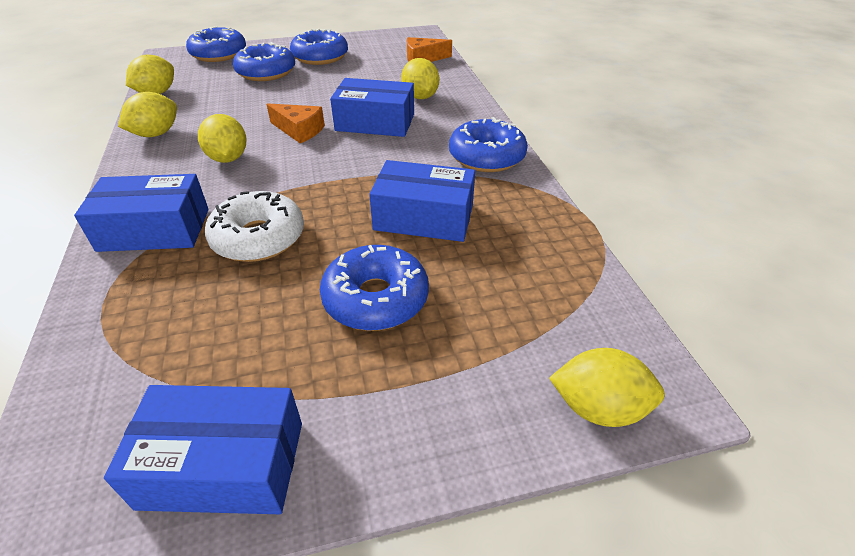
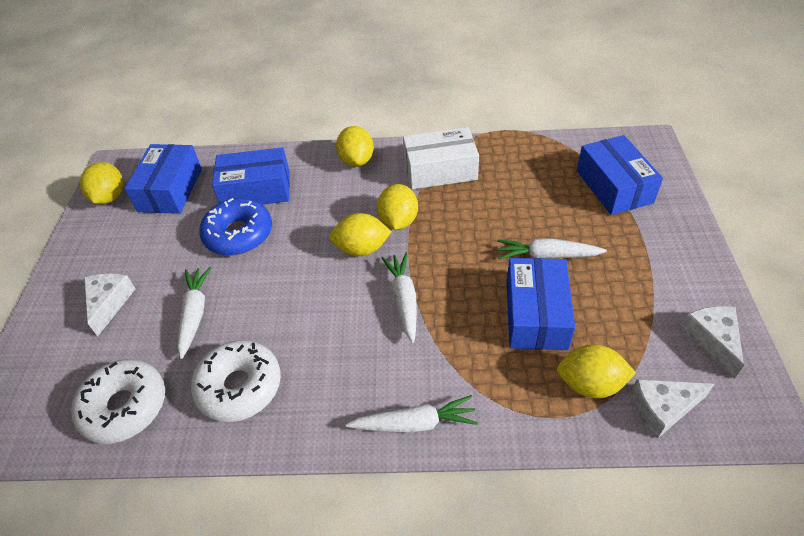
blue donut: 5 -> 1
orange cheese: 2 -> 0
white box: 0 -> 1
white carrot: 0 -> 4
white cheese: 0 -> 3
white donut: 1 -> 2

